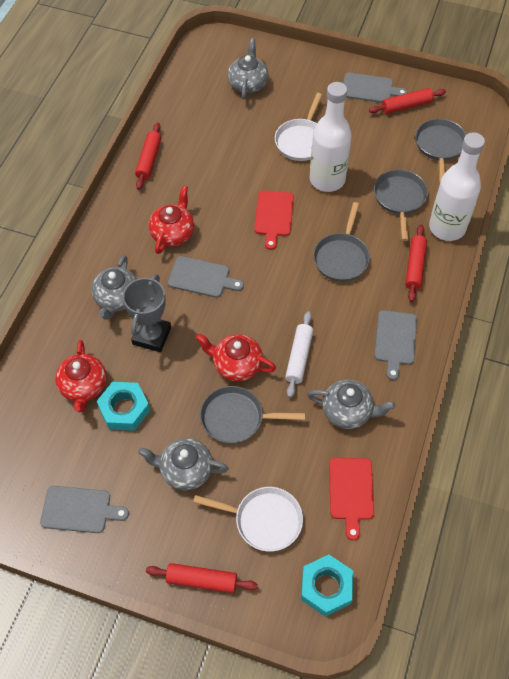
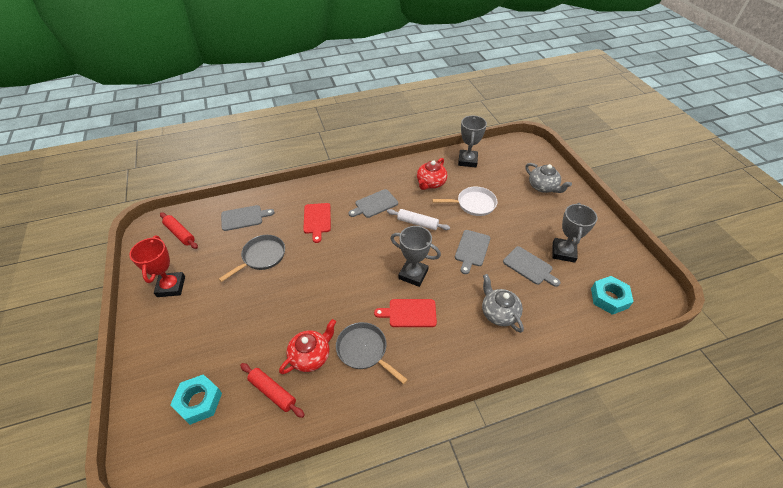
grey pan: 4 -> 2
grey teapot: 4 -> 2
grey trophy: 1 -> 3
red rolling pin: 4 -> 2
red teapot: 3 -> 2
red trophy: 0 -> 1
white bottle: 2 -> 0
white pan: 2 -> 1

